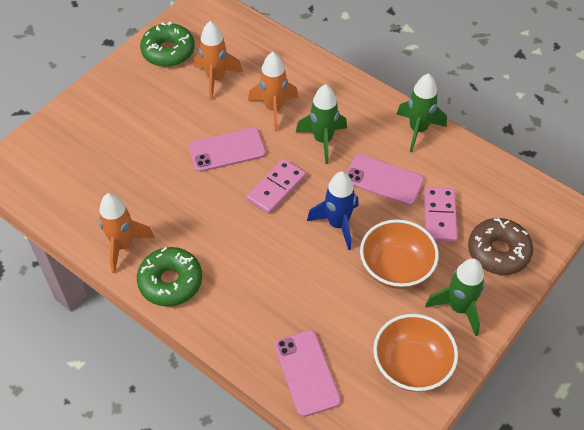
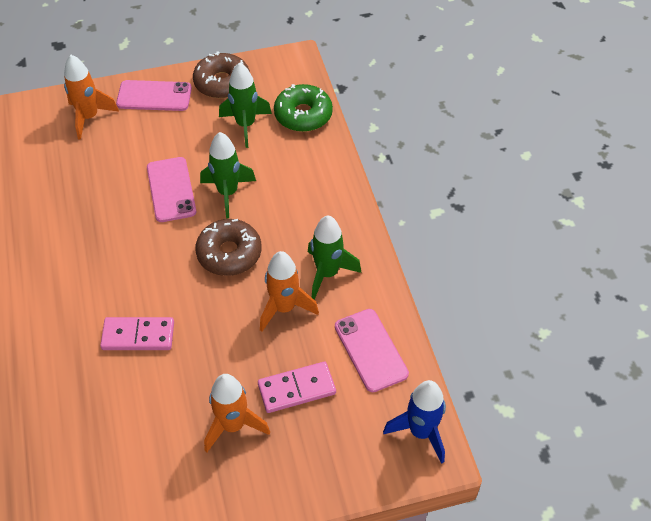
brown donut: 1 -> 2
green donut: 2 -> 1
orange bowl: 2 -> 0

